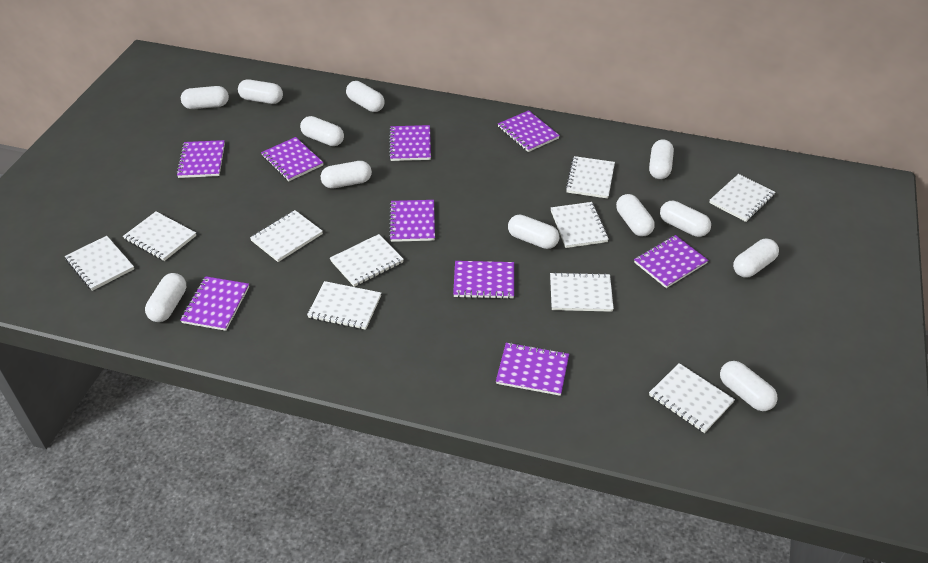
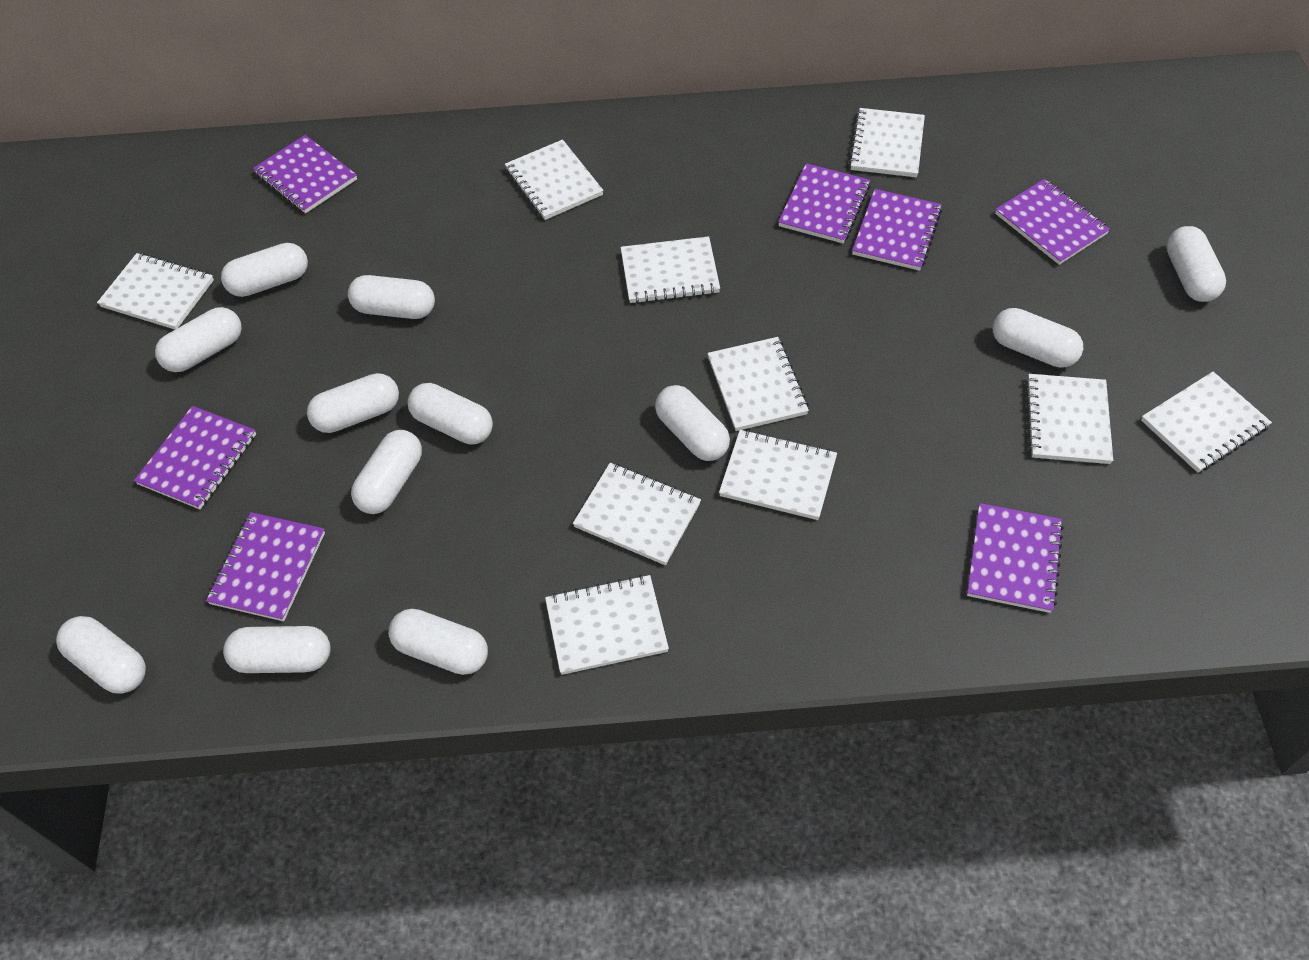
purple notebook: 9 -> 7

